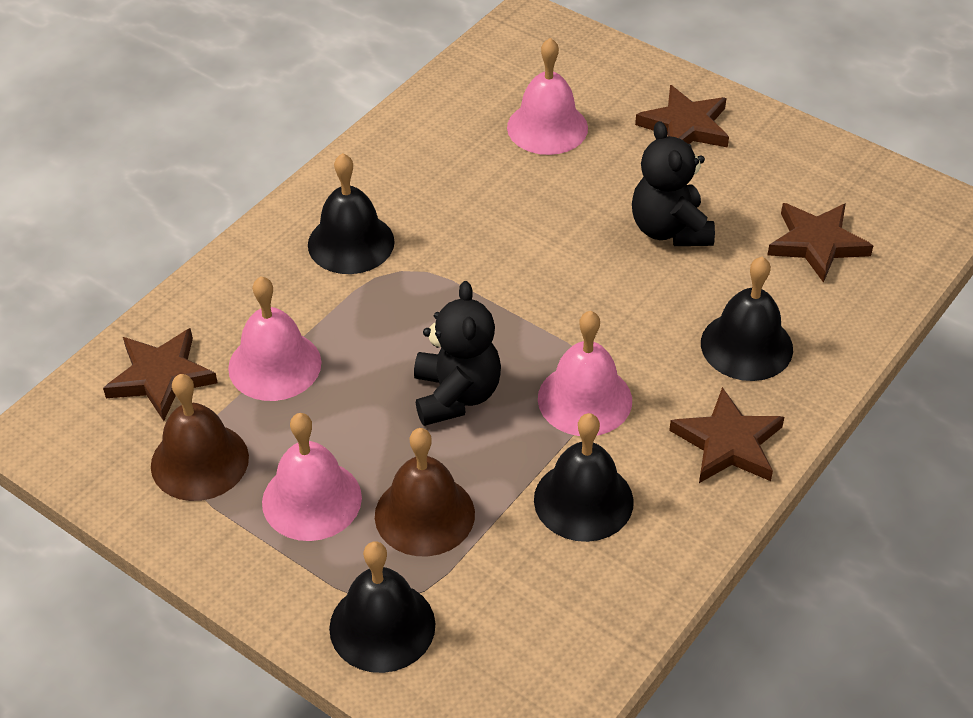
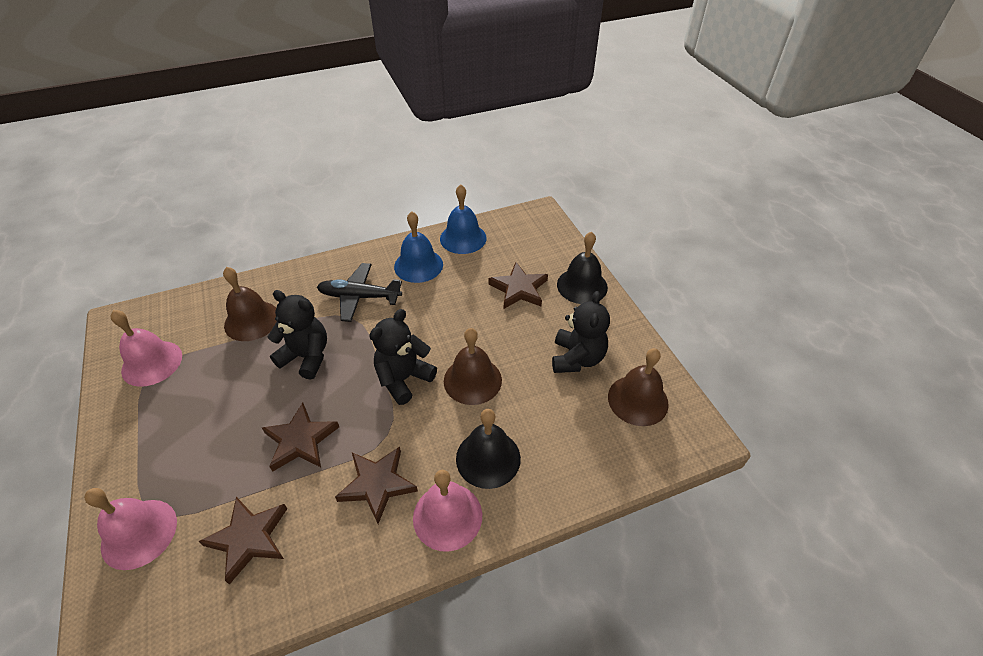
black bell: 4 -> 2
black plane: 0 -> 1
black teddy bear: 2 -> 3
blue bell: 0 -> 2
brown bell: 2 -> 3
pink bell: 4 -> 3

